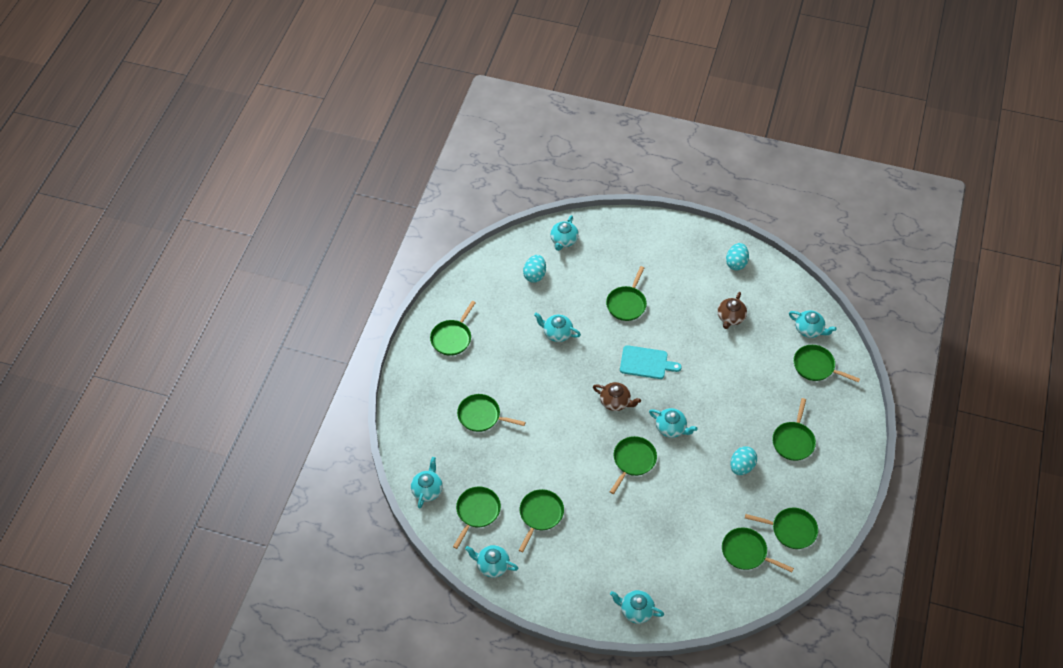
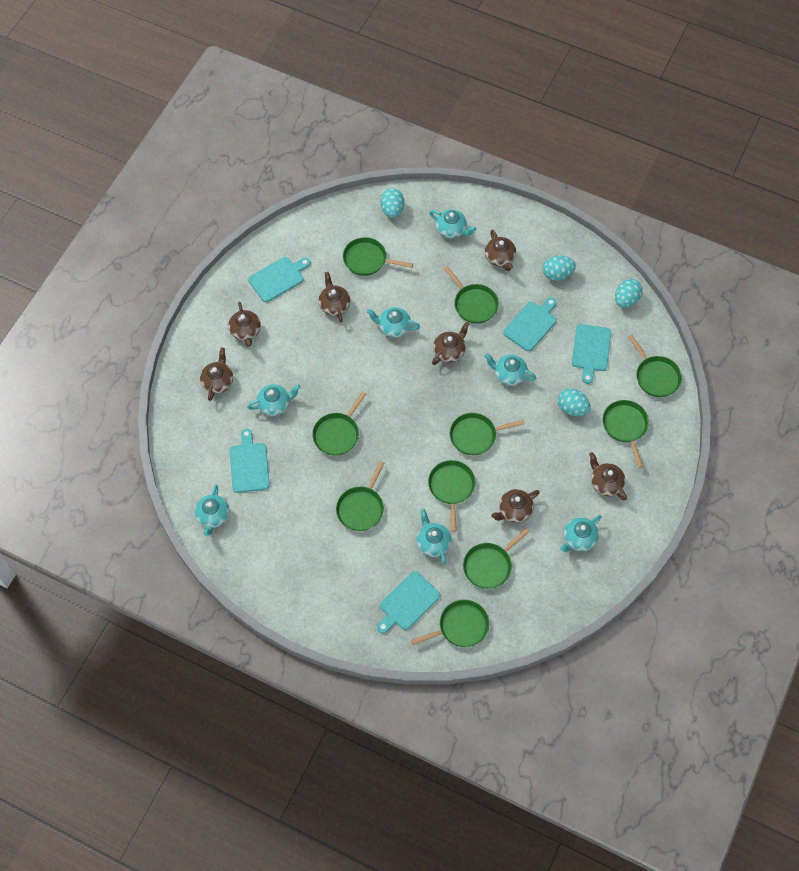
brown teapot: 2 -> 7
turquoise cutting board: 1 -> 5
turquoise egg: 3 -> 4

